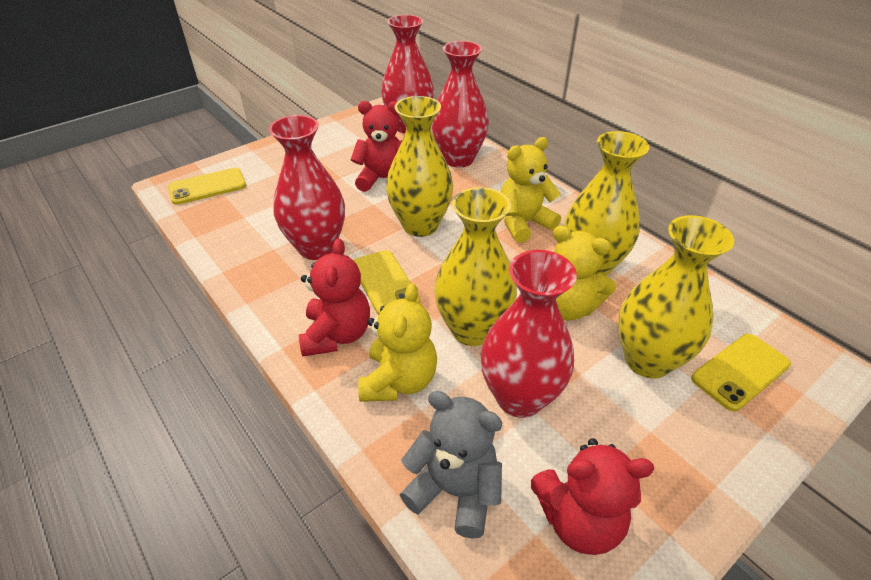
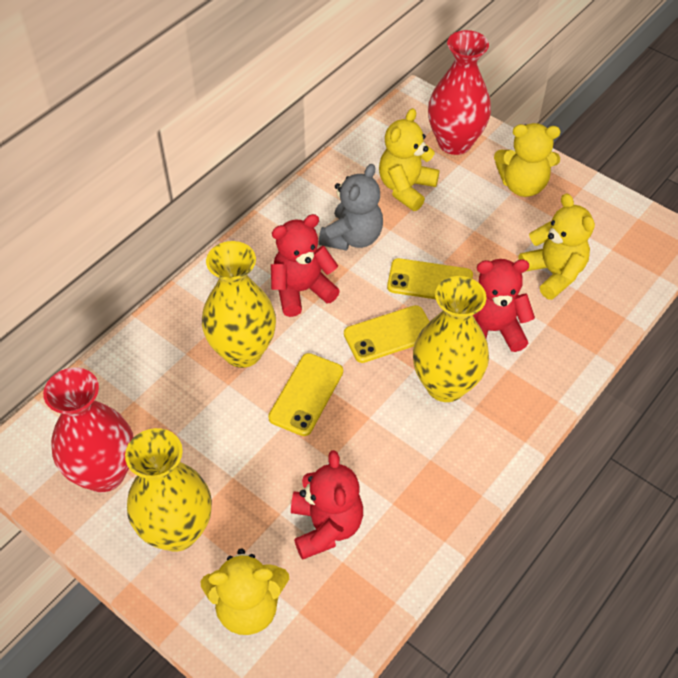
red vase: 4 -> 2
yellow teddy bear: 3 -> 4
yellow vase: 4 -> 3

